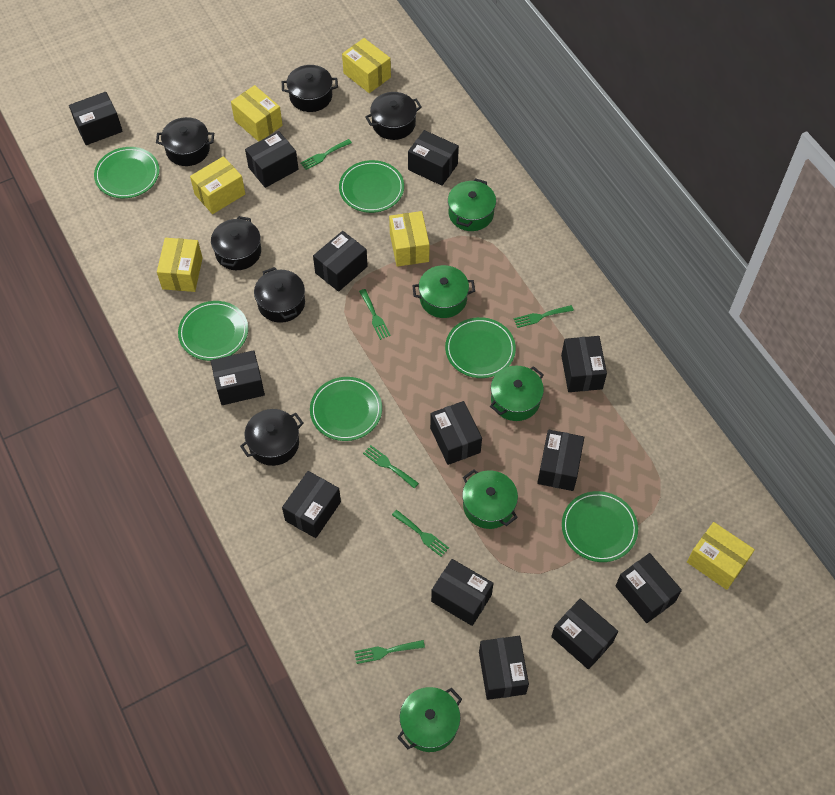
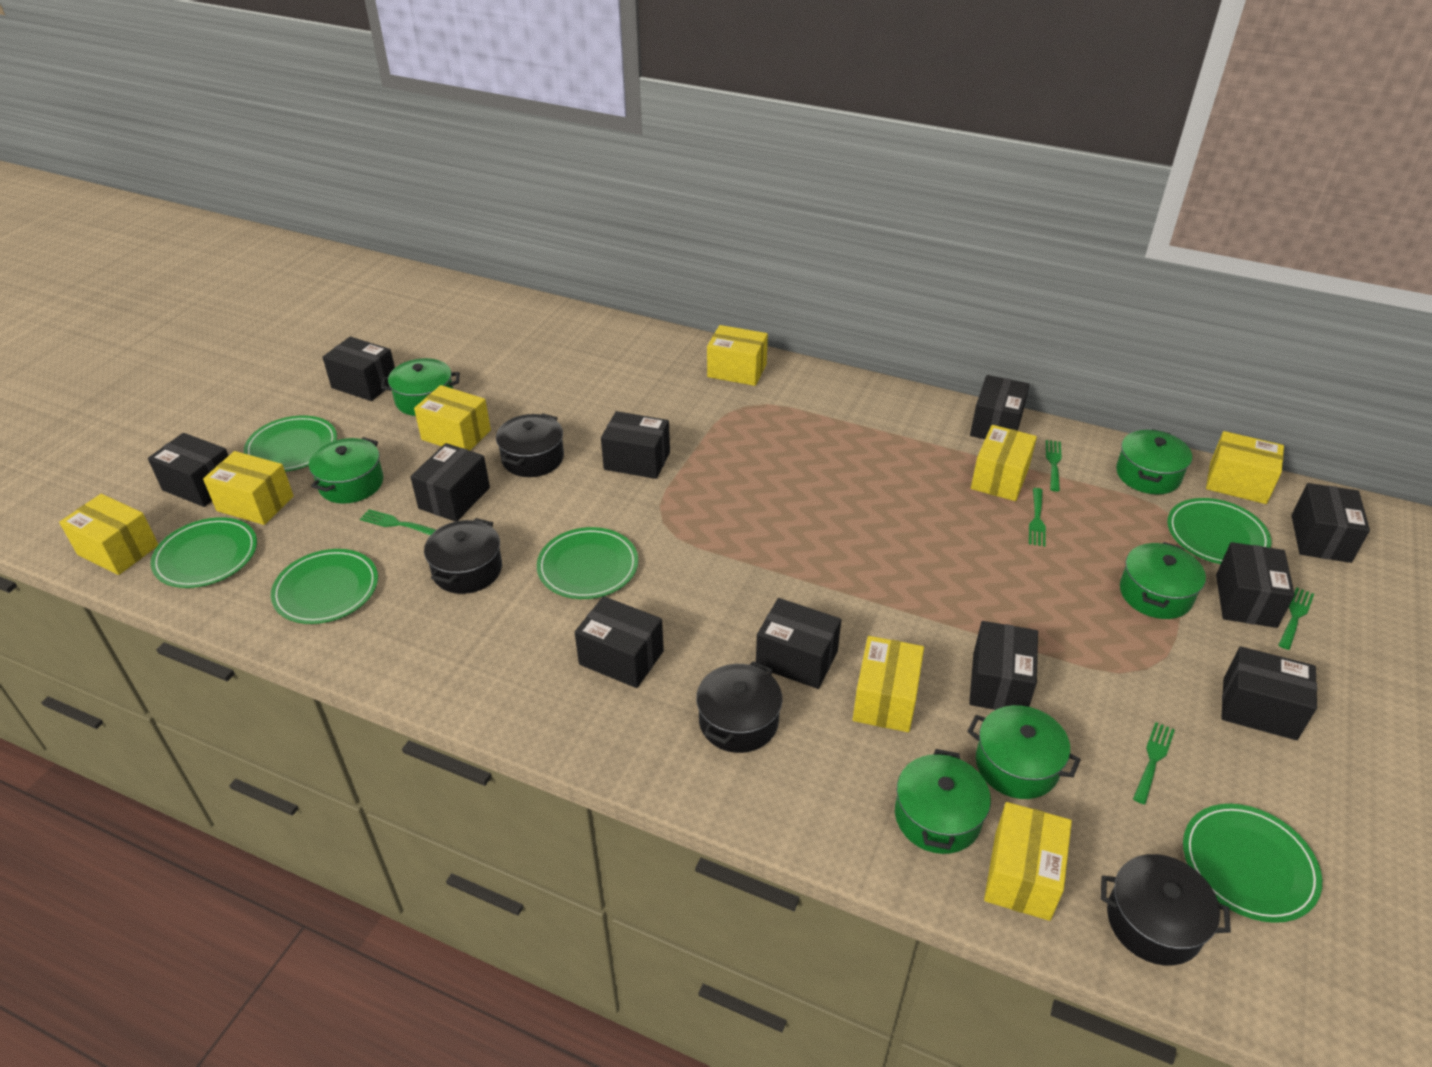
black box: 13 -> 11
black pot: 6 -> 4
green fork: 6 -> 5
green pot: 5 -> 6
yellow box: 6 -> 8

